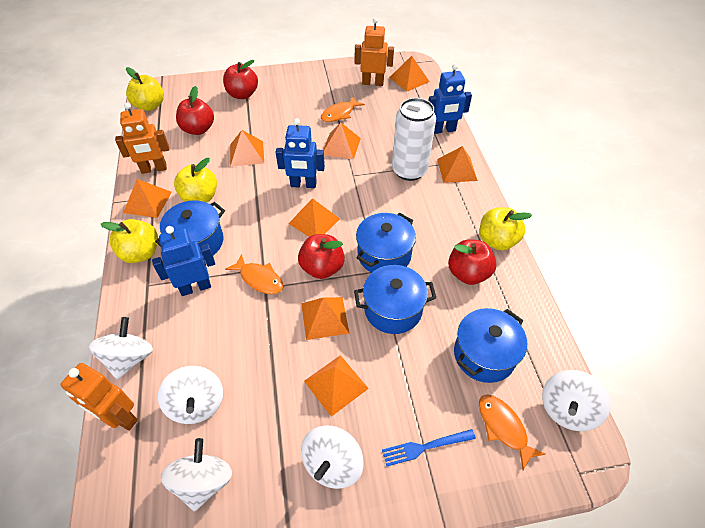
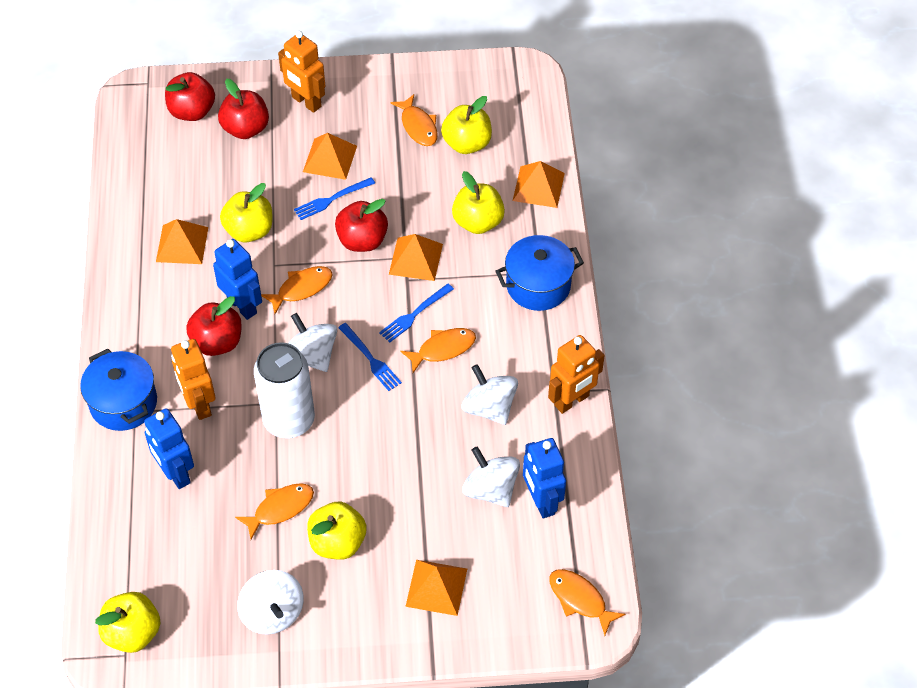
blue fork: 1 -> 3
blue pot: 4 -> 2
orange fish: 3 -> 5
orange pyramid: 8 -> 5
white spinning top: 5 -> 4
yellow apple: 4 -> 5

